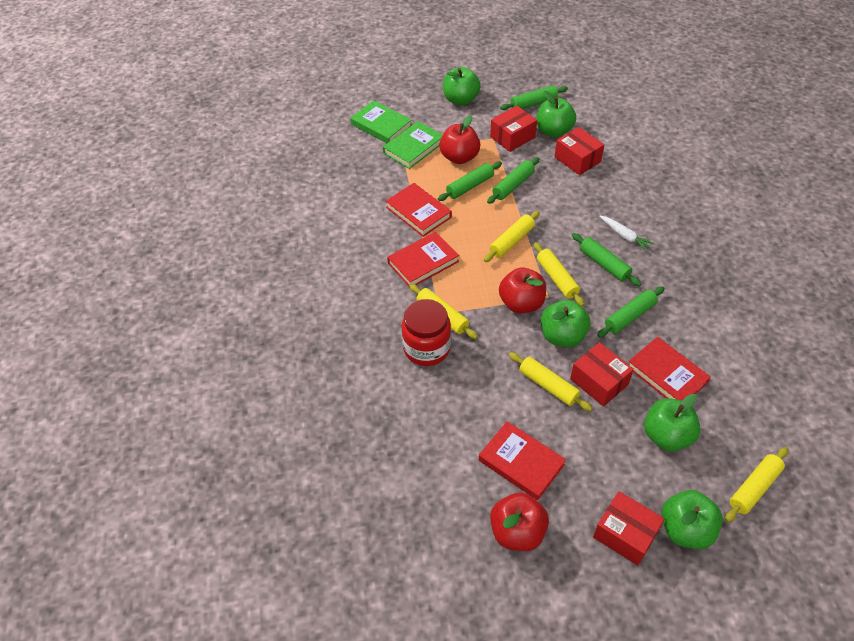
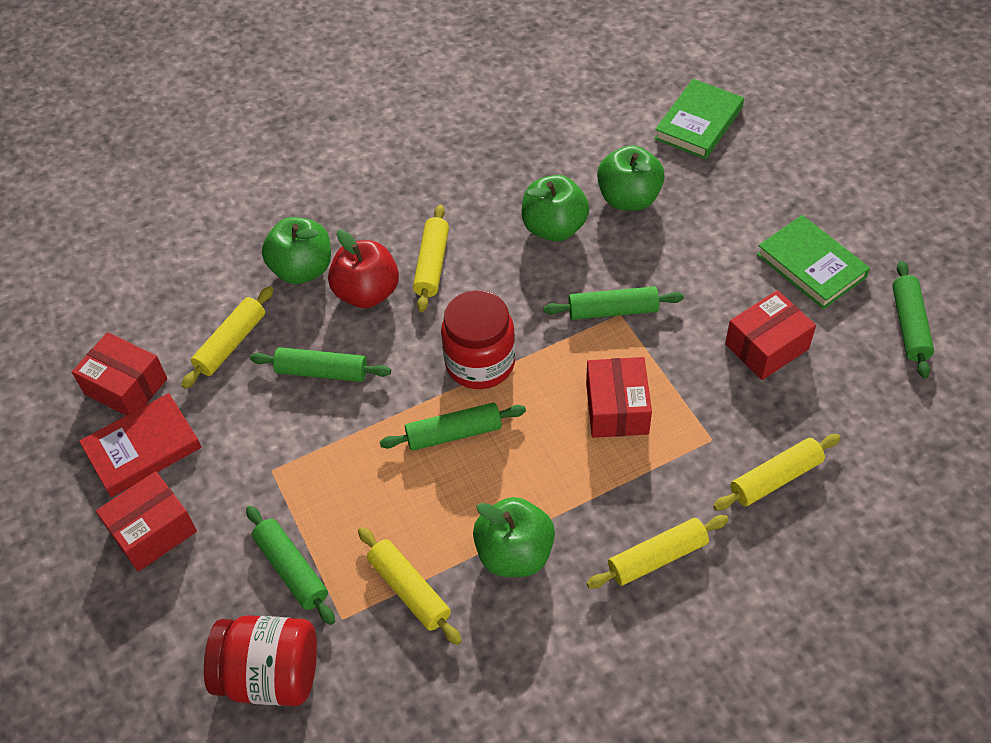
green apple: 5 -> 4
red apple: 3 -> 1
red book: 4 -> 1
red jar: 1 -> 2
white carrot: 1 -> 0

